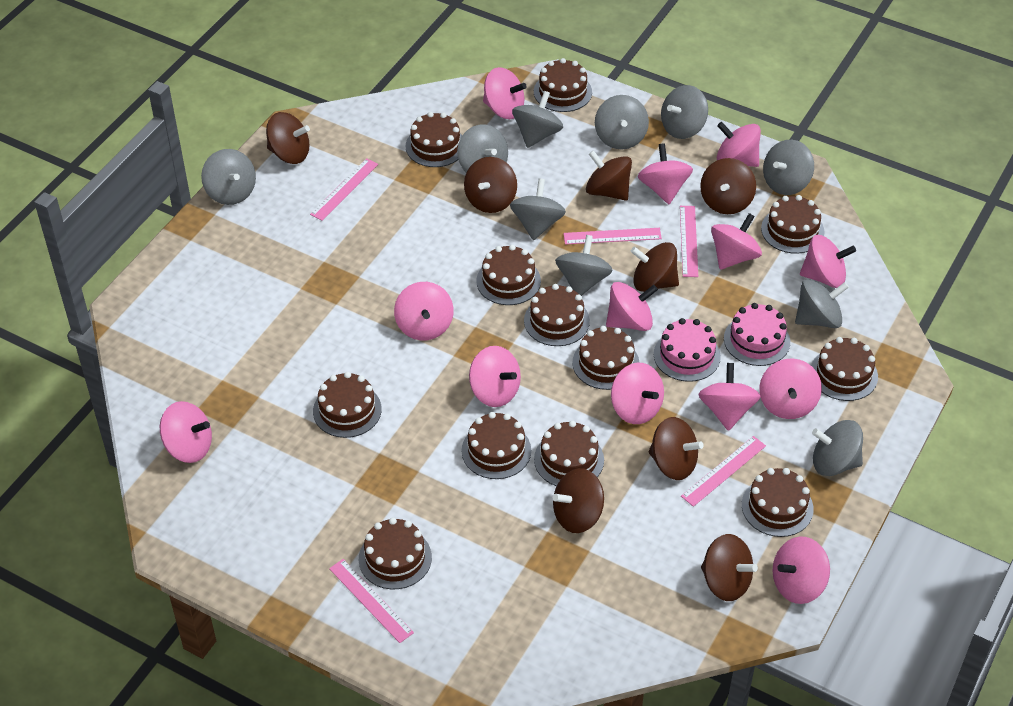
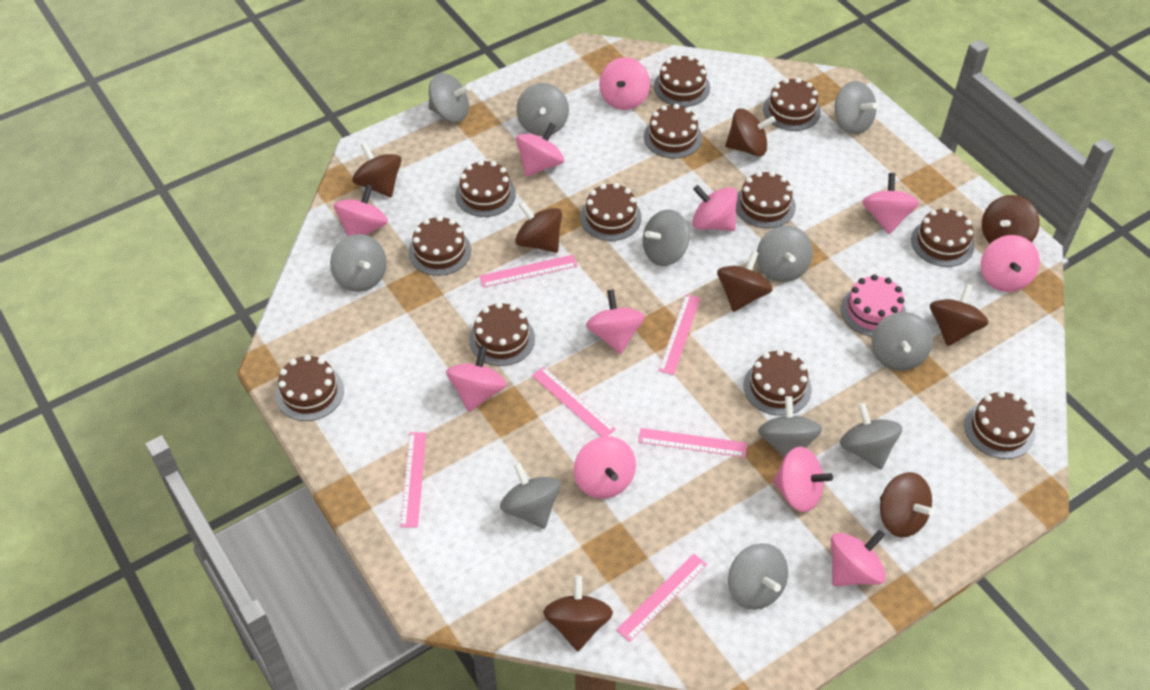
grey spinning top: 10 -> 11
pink cake: 2 -> 1
pink ruler: 5 -> 6
pink spinning top: 13 -> 11

